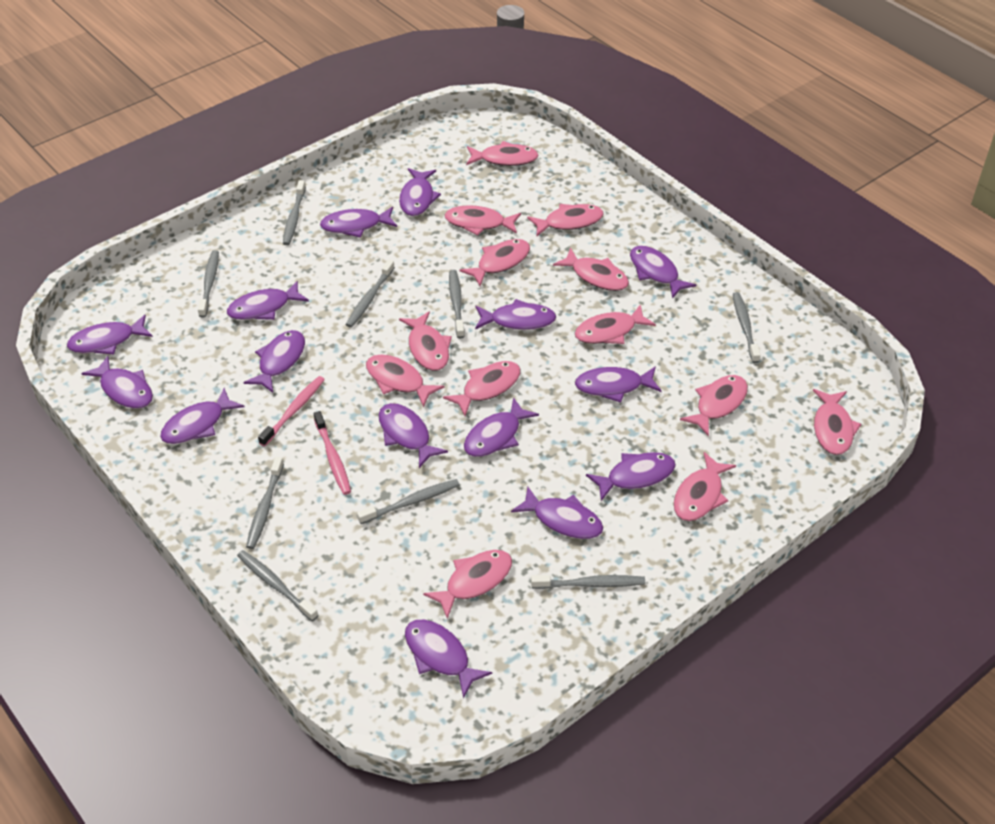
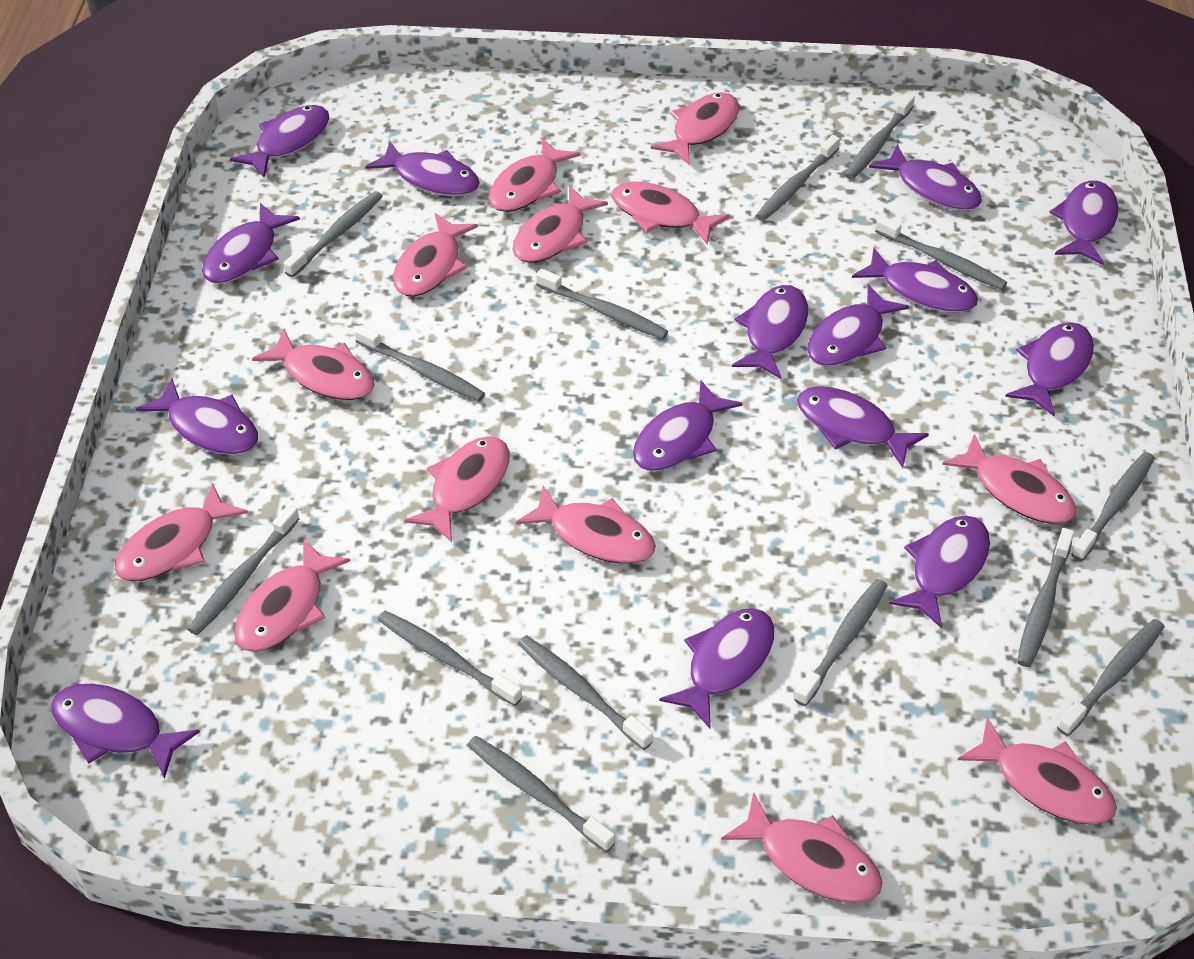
grey toothbrush: 9 -> 14
pink toothbrush: 2 -> 0

